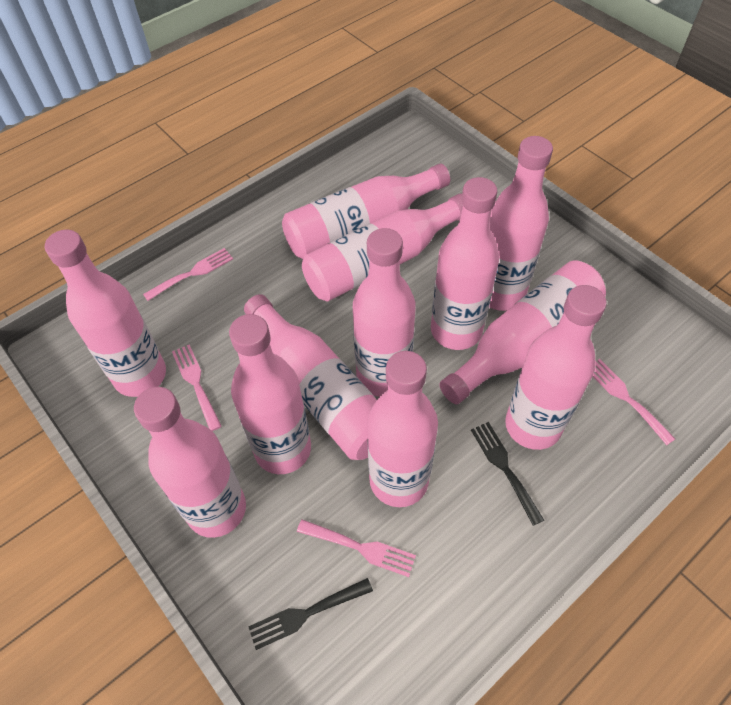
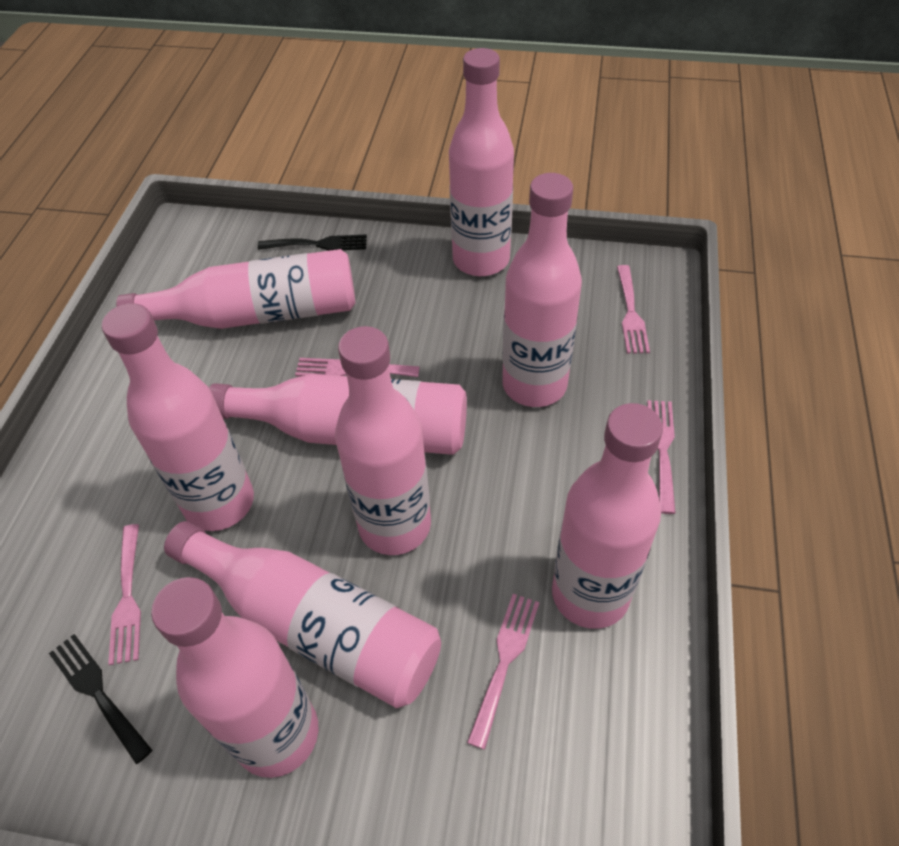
pink bottle: 12 -> 9
pink fork: 4 -> 5

